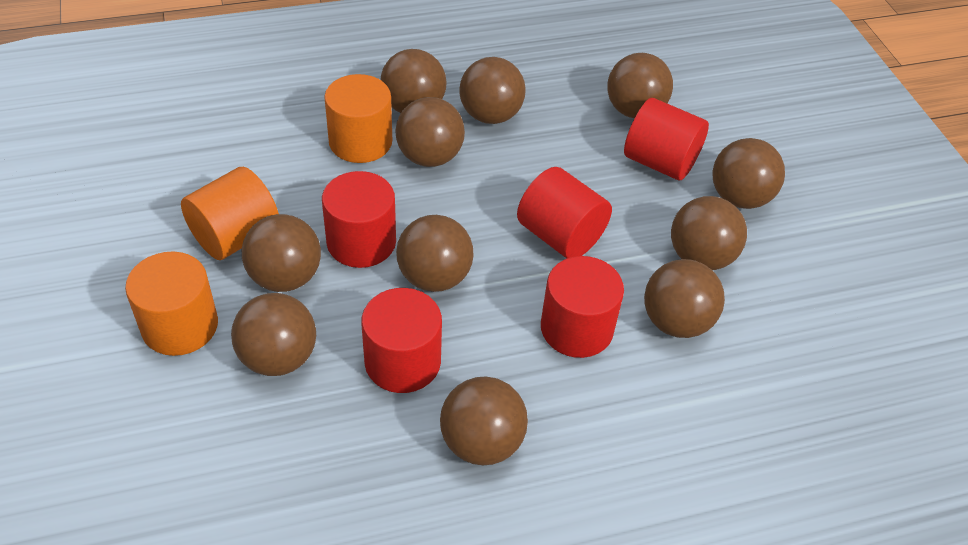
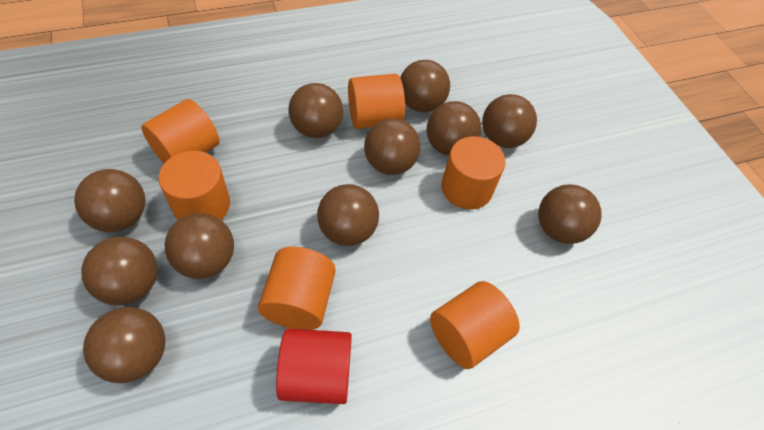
orange cylinder: 3 -> 6
red cylinder: 5 -> 1

